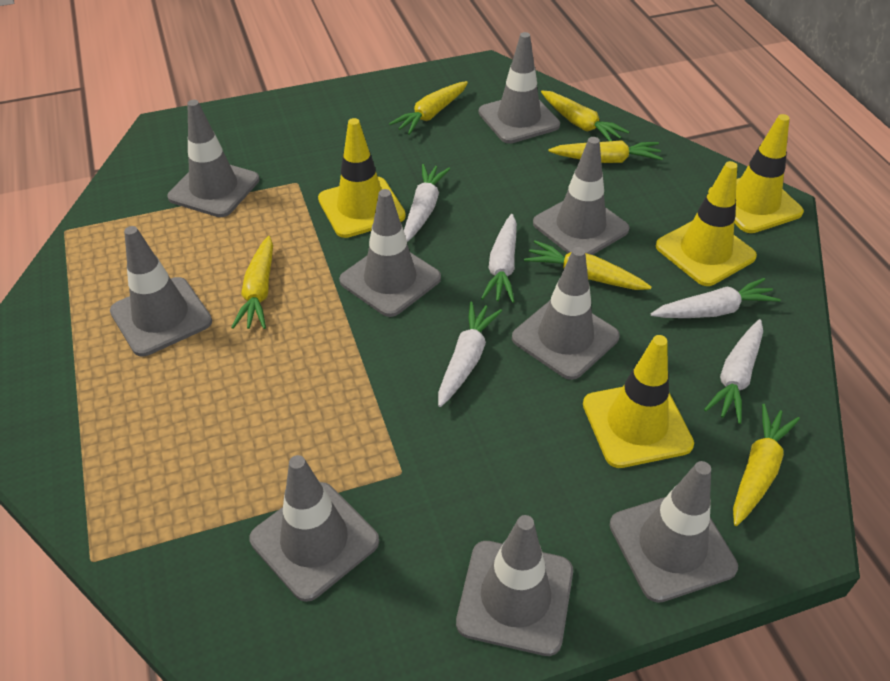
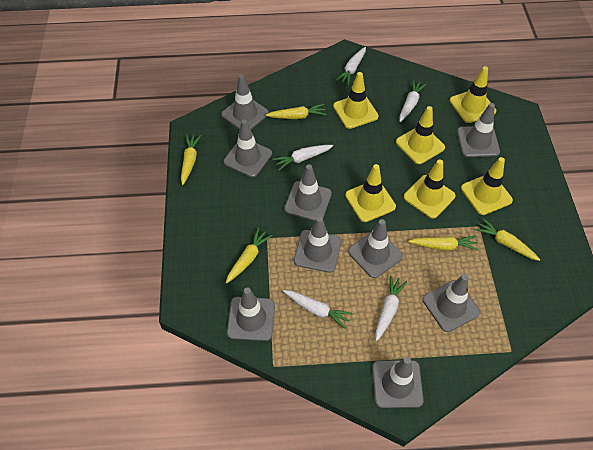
yellow carrot: 6 -> 5
yellow traffic cone: 4 -> 6

